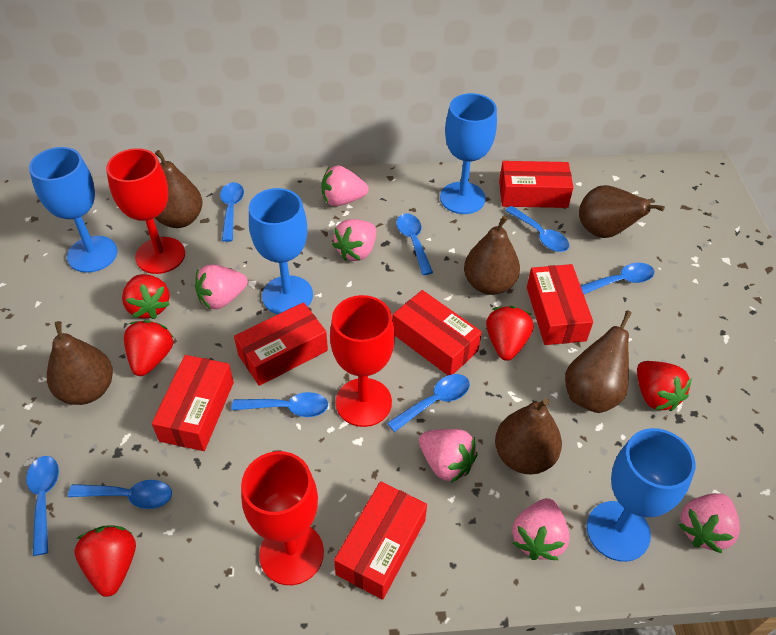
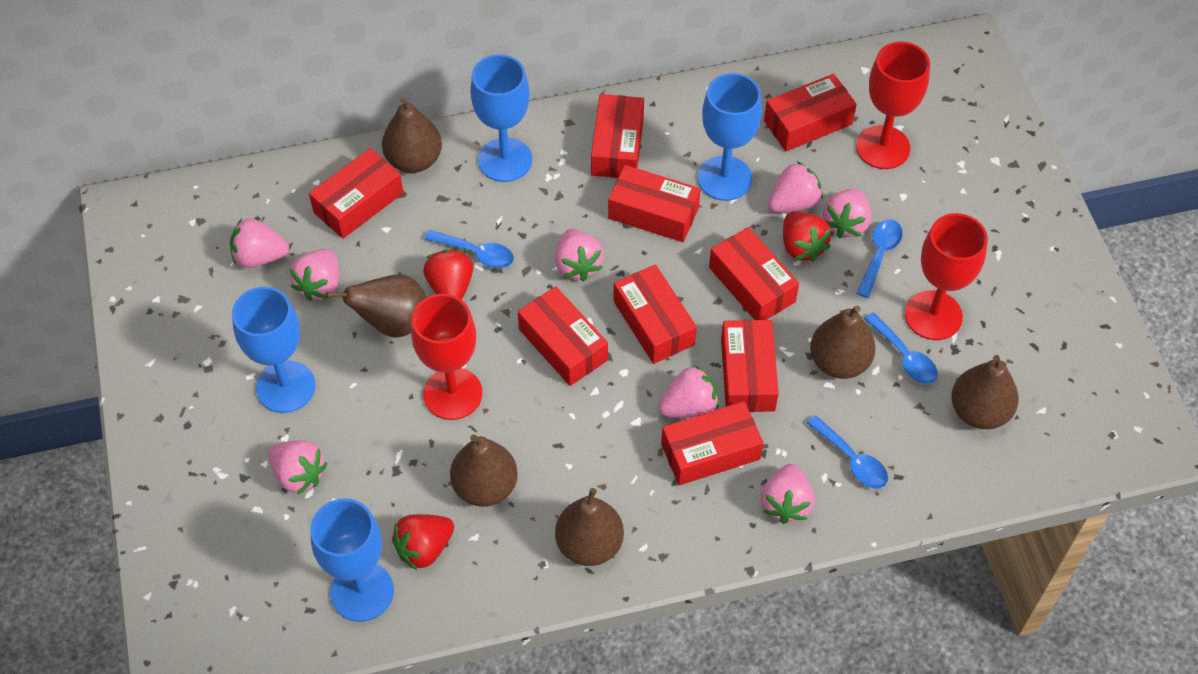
blue spoon: 8 -> 4
pink strawberry: 6 -> 8
red box: 6 -> 9
red strawberry: 5 -> 3

